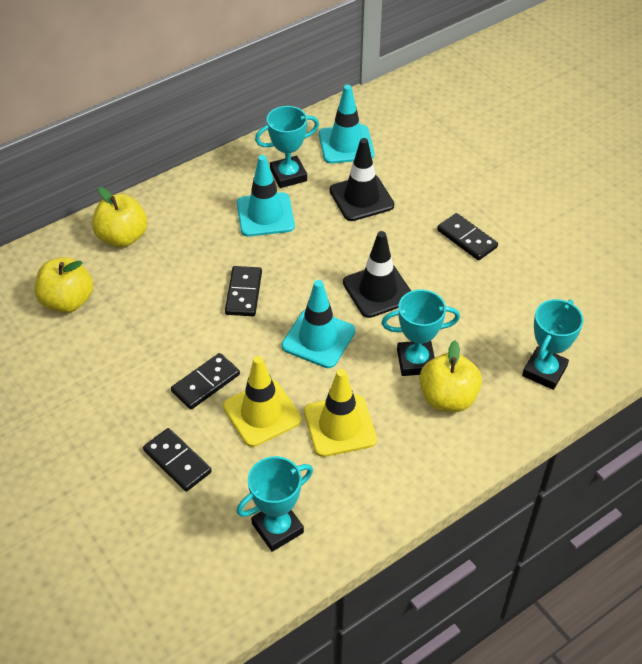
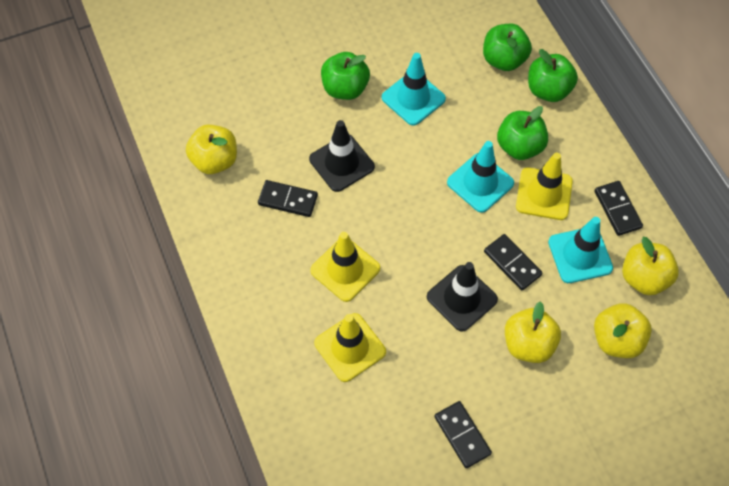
green apple: 0 -> 4
turquoise trophy: 4 -> 0
yellow apple: 3 -> 4
yellow traffic cone: 2 -> 3

